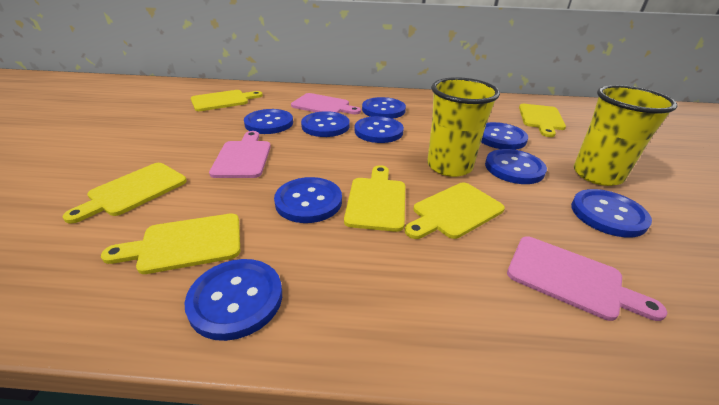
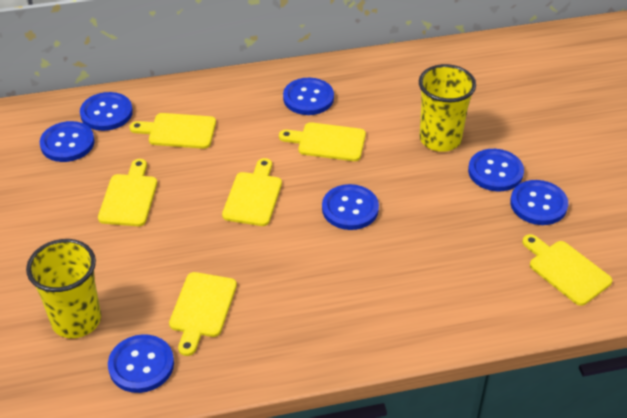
blue button: 9 -> 7
pink cutting board: 3 -> 0

